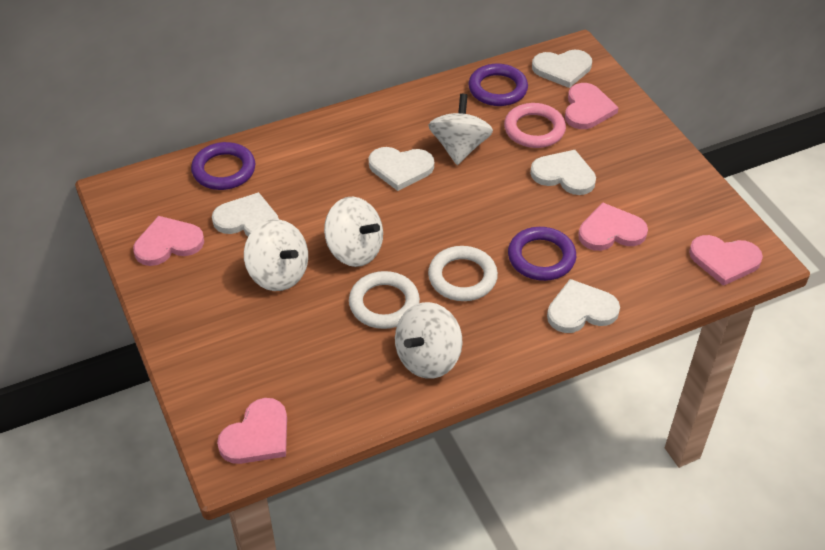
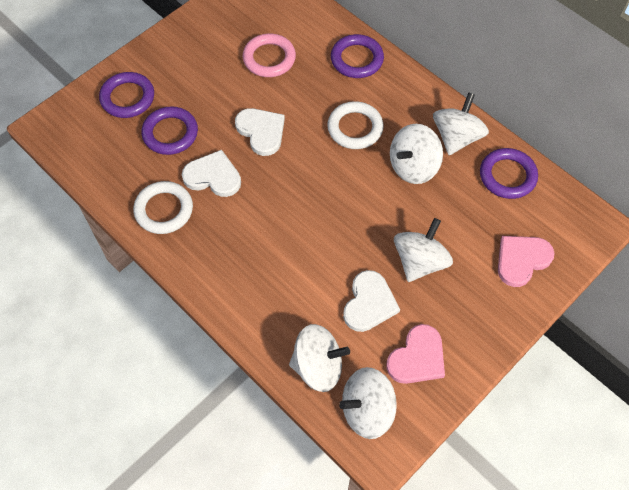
pink heart: 5 -> 2
purple ring: 3 -> 4
white heart: 5 -> 3
white spinning top: 4 -> 5

